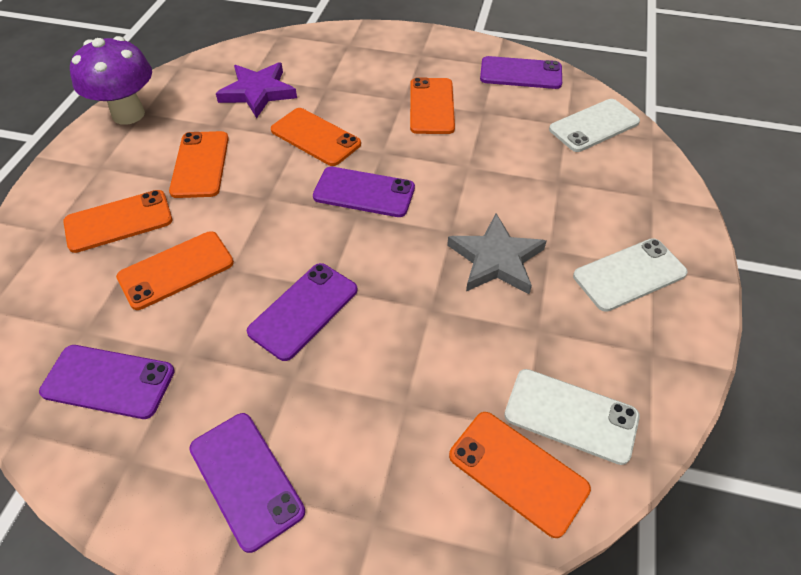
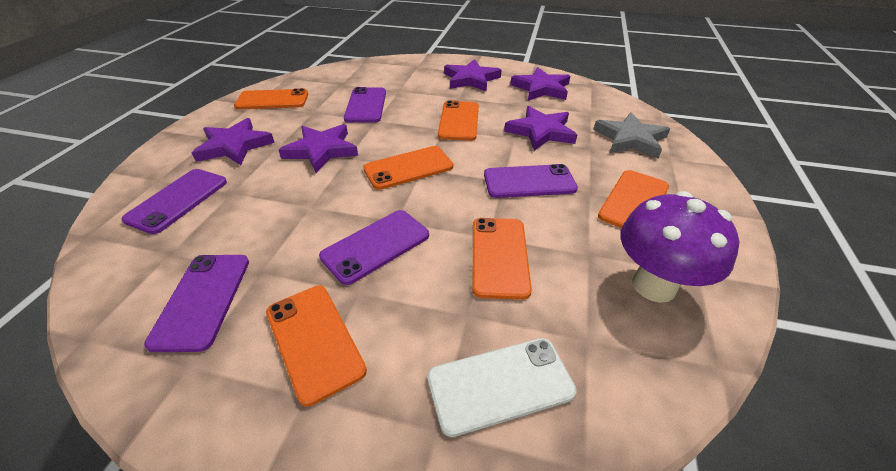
purple star: 1 -> 5
white phone: 3 -> 1

